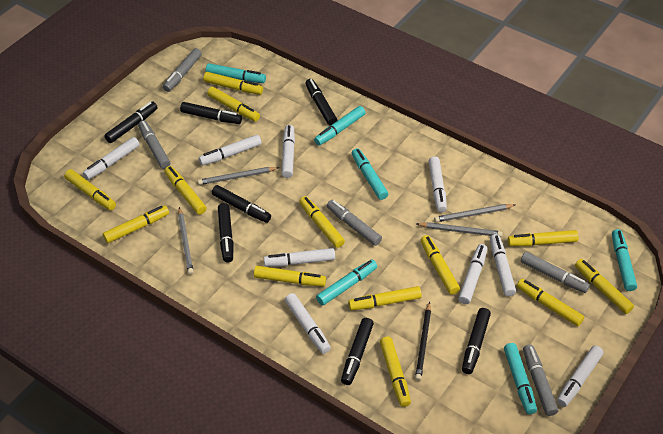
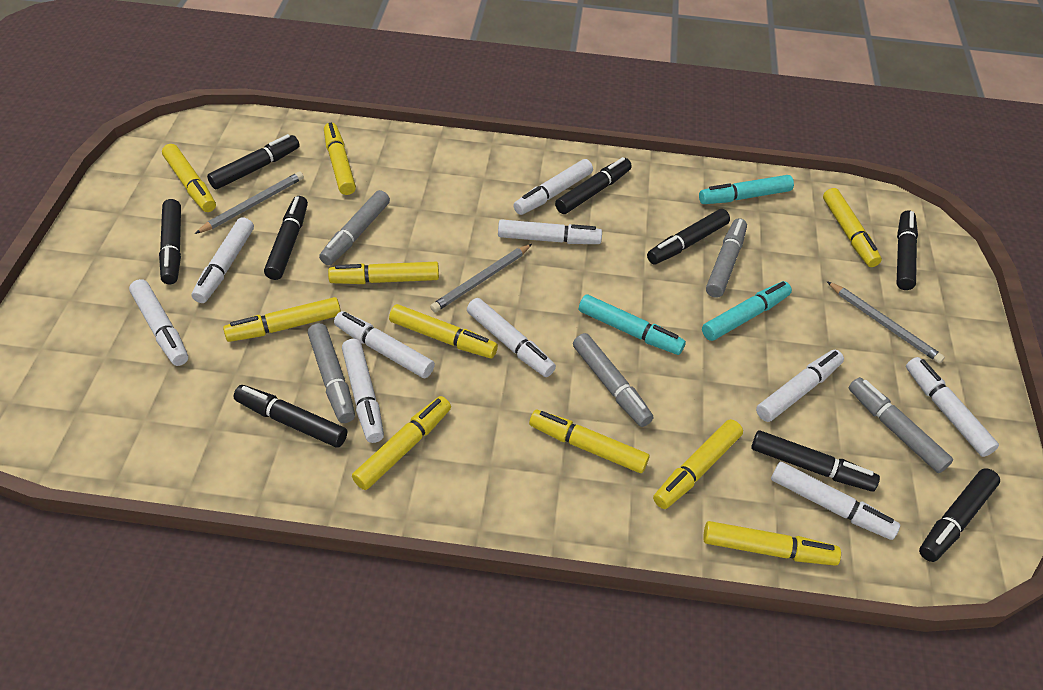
black marker: 7 -> 9
black pencil: 1 -> 0
grey pencil: 4 -> 3
turquoise marker: 6 -> 3
white marker: 9 -> 10
yellow marker: 13 -> 10

